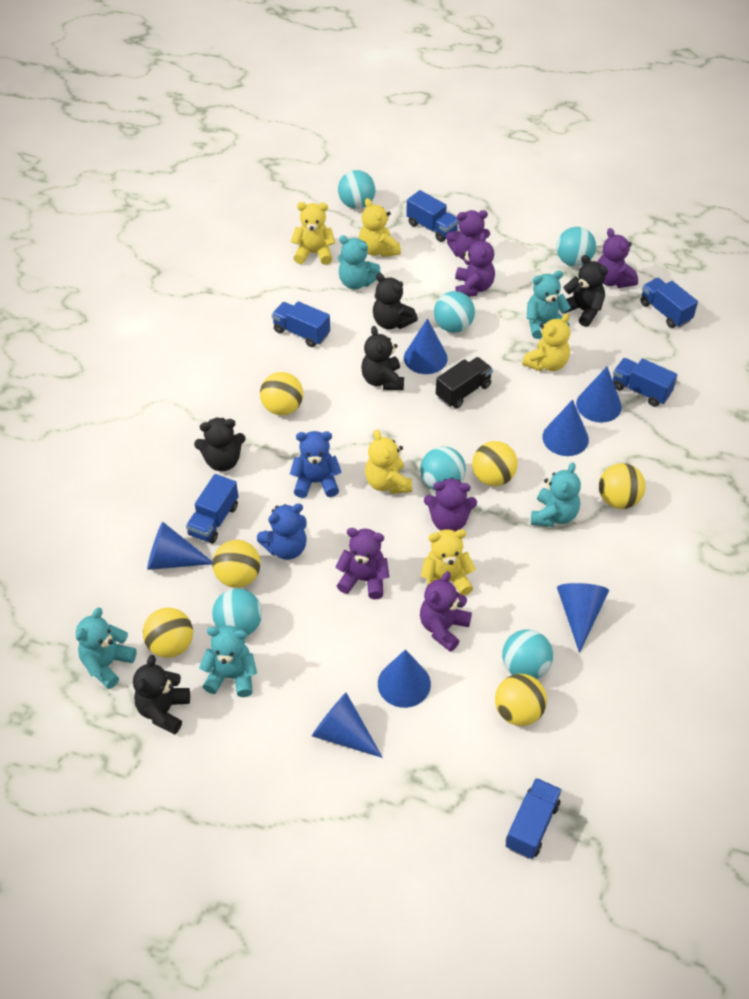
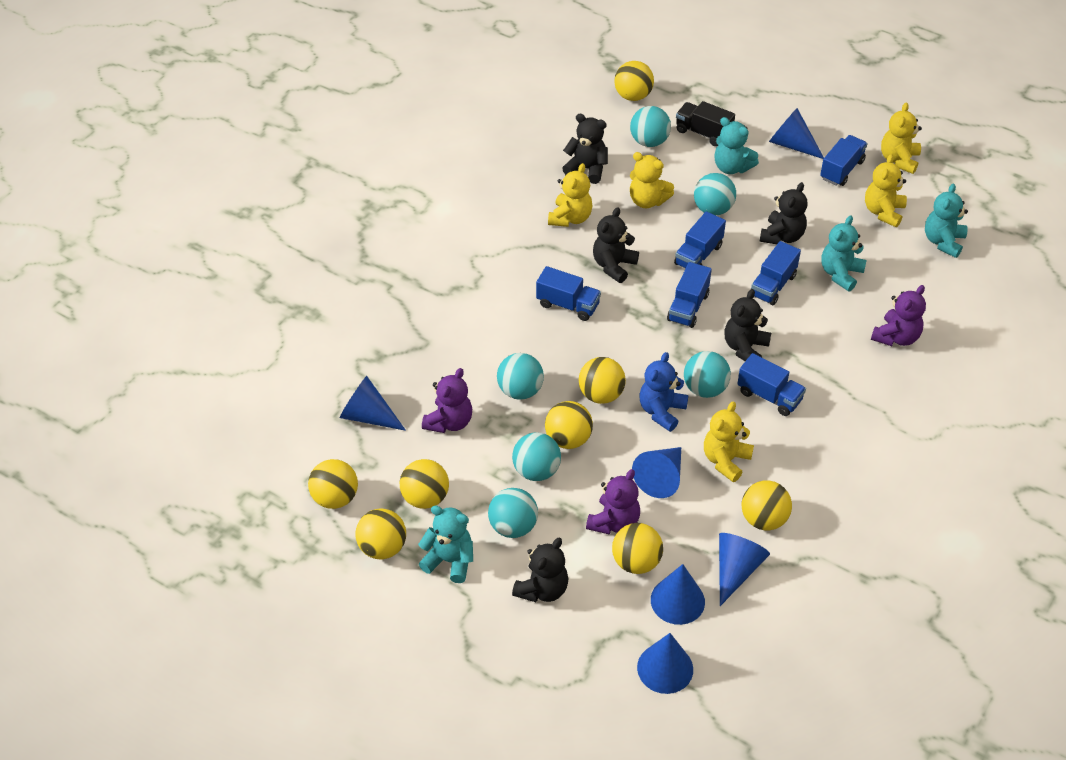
blue cone: 7 -> 6
blue teddy bear: 2 -> 1
purple teddy bear: 6 -> 3
turquoise teddy bear: 5 -> 4
yellow ball: 6 -> 8

